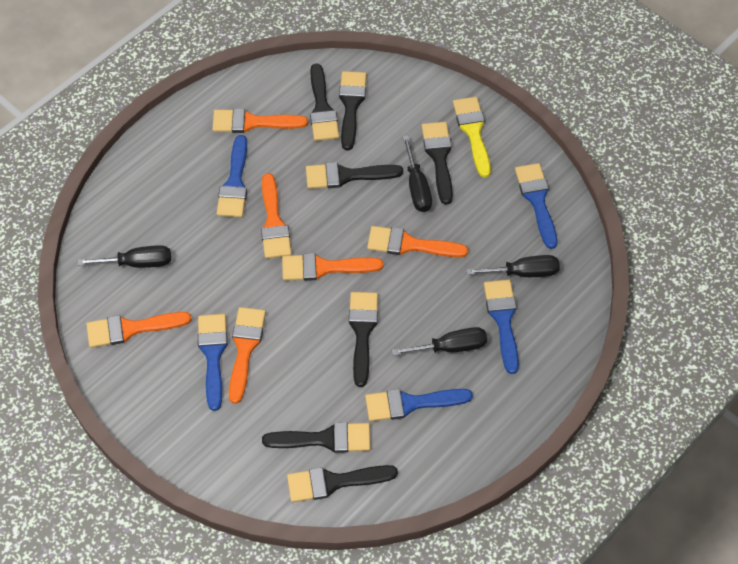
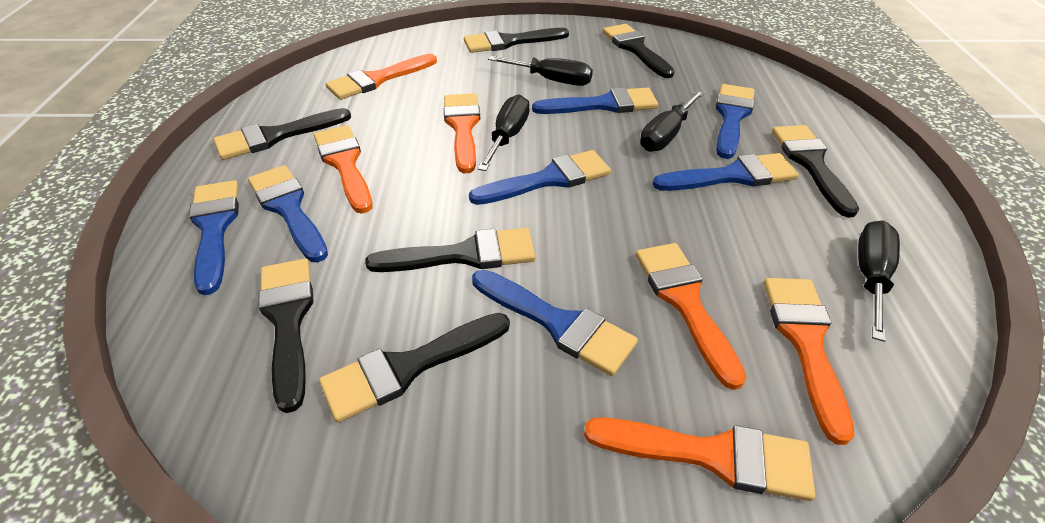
blue brush: 5 -> 7
yellow brush: 1 -> 0

